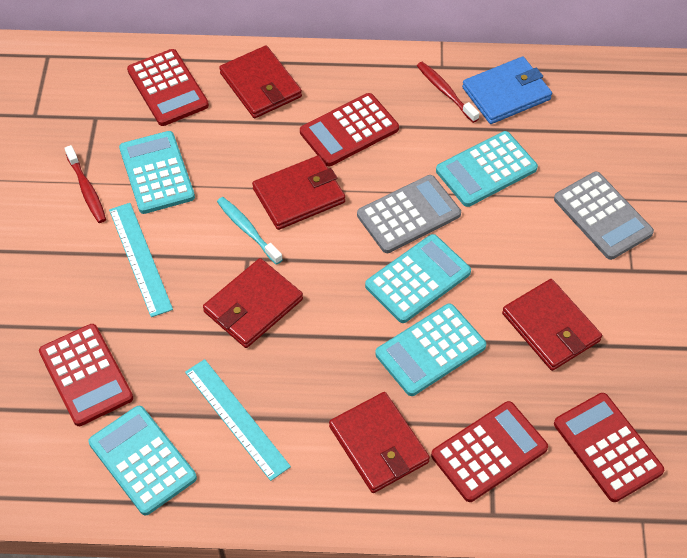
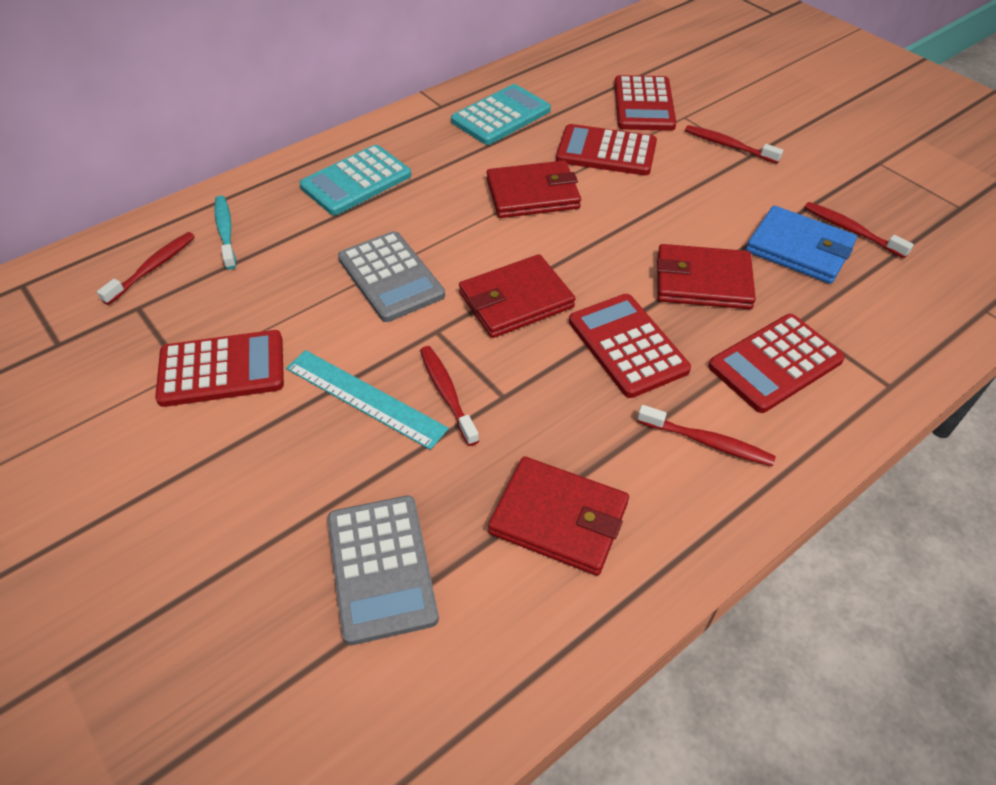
red toothbrush: 2 -> 5
red wallet: 5 -> 4
turquoise calculator: 5 -> 2
turquoise ruler: 2 -> 1

